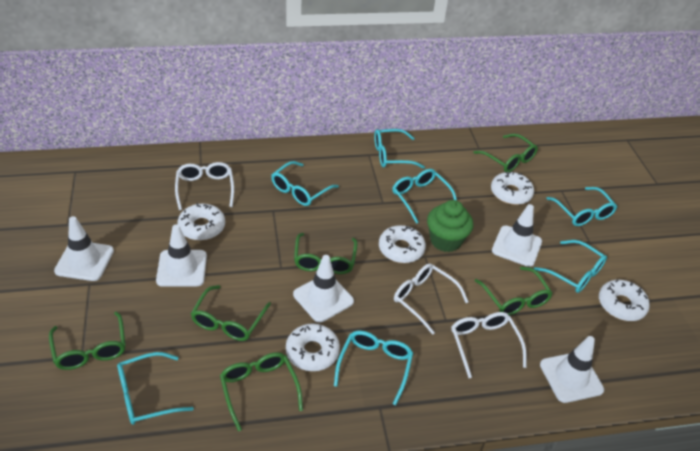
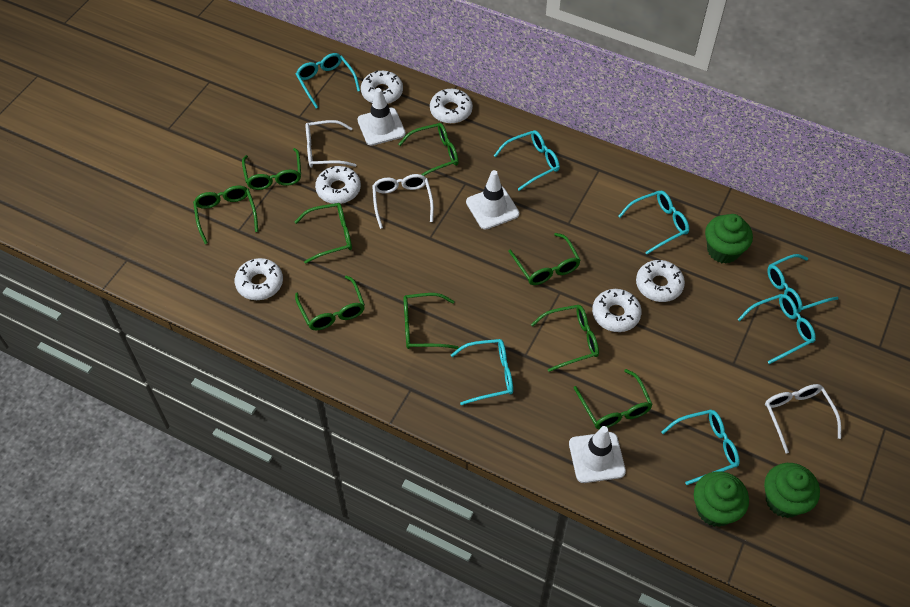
green cupcake: 1 -> 3
green glasses: 6 -> 9
white donut: 5 -> 6
white traffic cone: 5 -> 3

